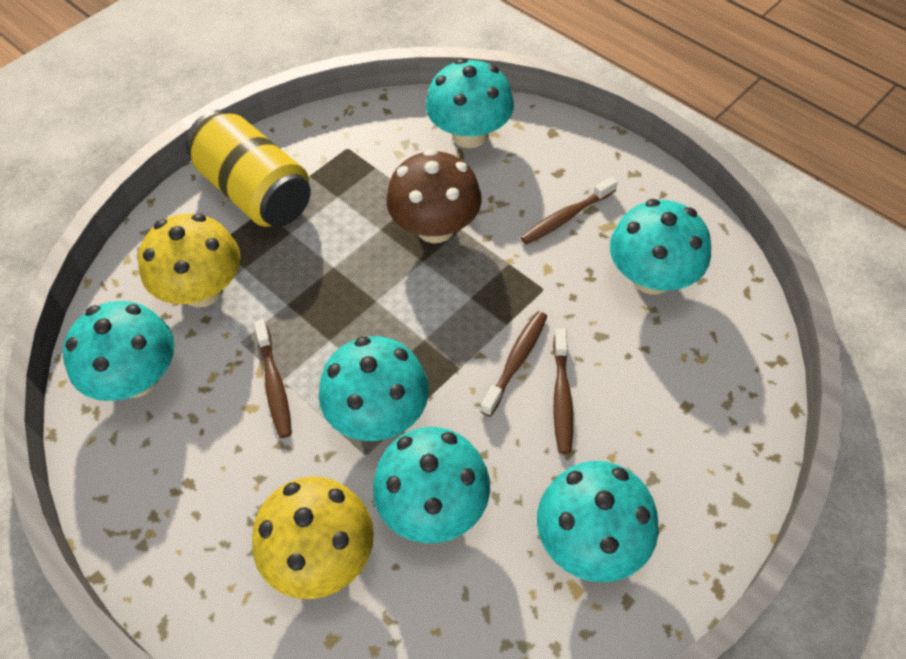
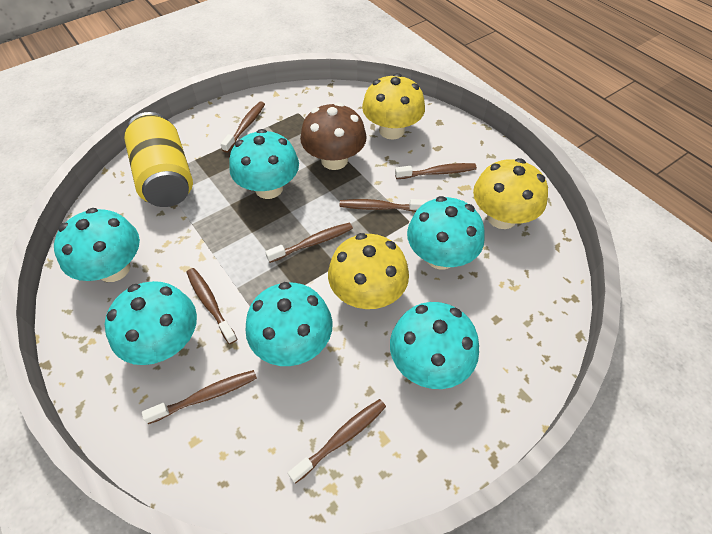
brown toothbrush: 4 -> 7
yellow mushroom: 2 -> 3

